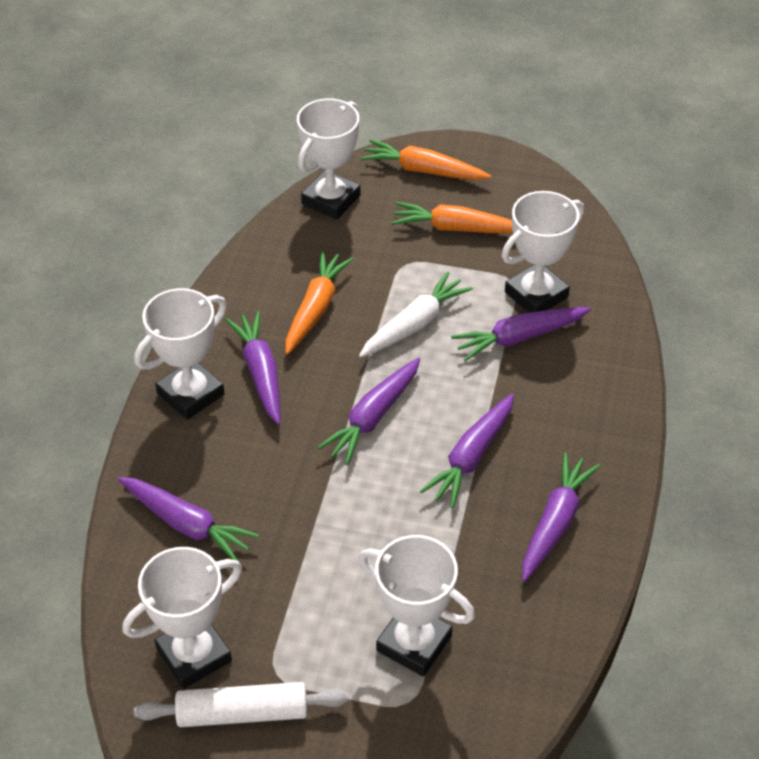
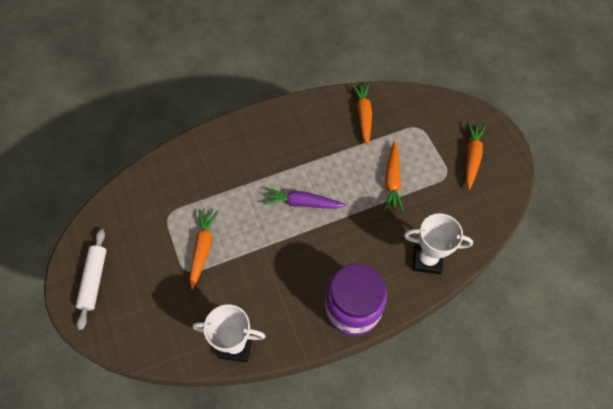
orange carrot: 3 -> 4
purple carrot: 6 -> 1
purple jar: 0 -> 1
white carrot: 1 -> 0
white trophy: 5 -> 2

